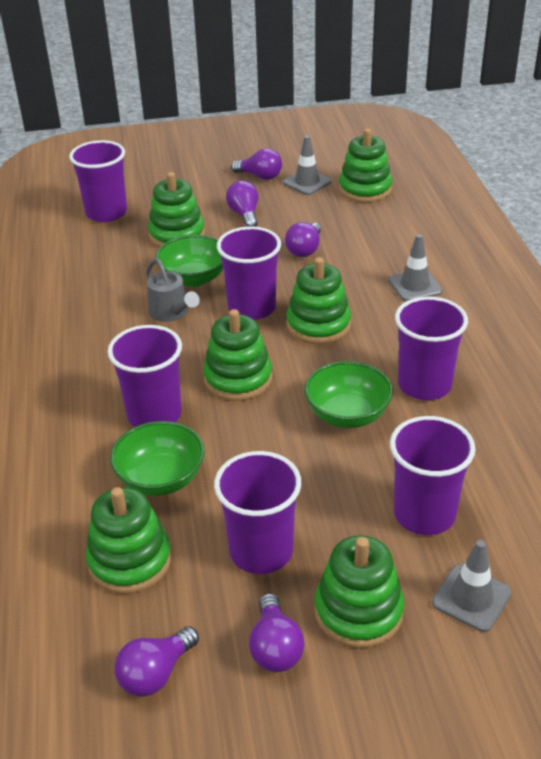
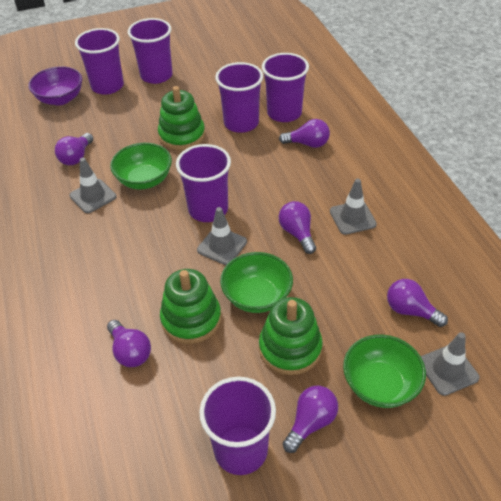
green stacking toy: 6 -> 3
grey traffic cone: 3 -> 4
grey watering can: 1 -> 0
purple bowl: 0 -> 1
purple light bulb: 5 -> 6

